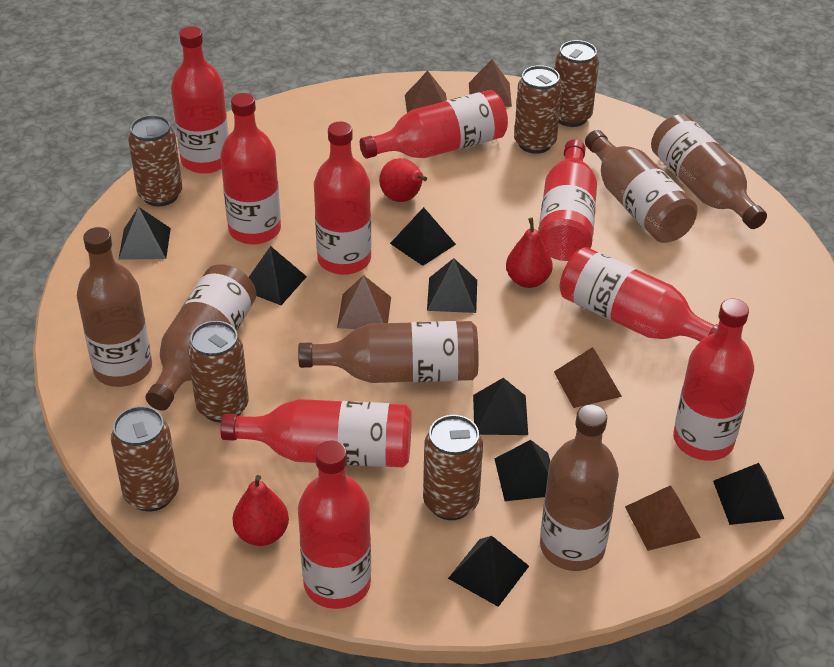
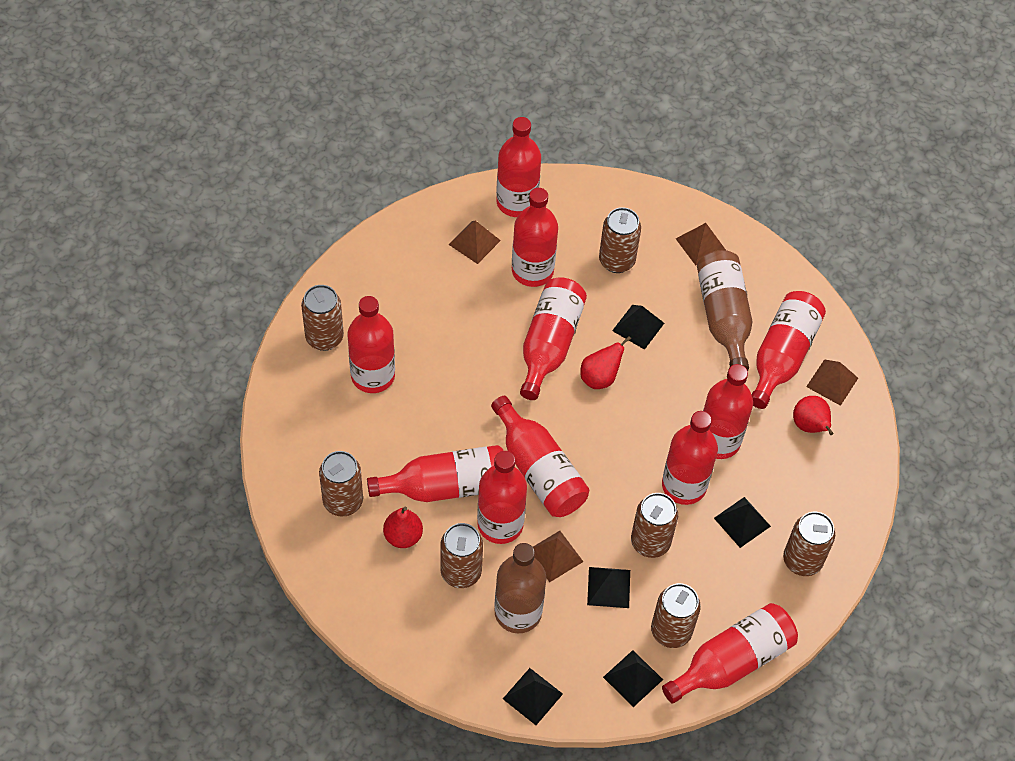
black pyramid: 8 -> 5
brown bottle: 6 -> 2
brown can: 6 -> 7
brown pyramid: 5 -> 4
red bottle: 9 -> 11

